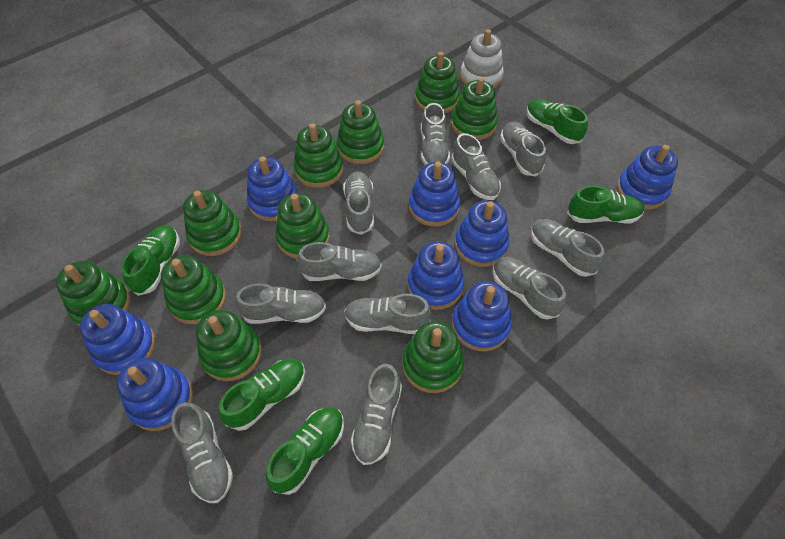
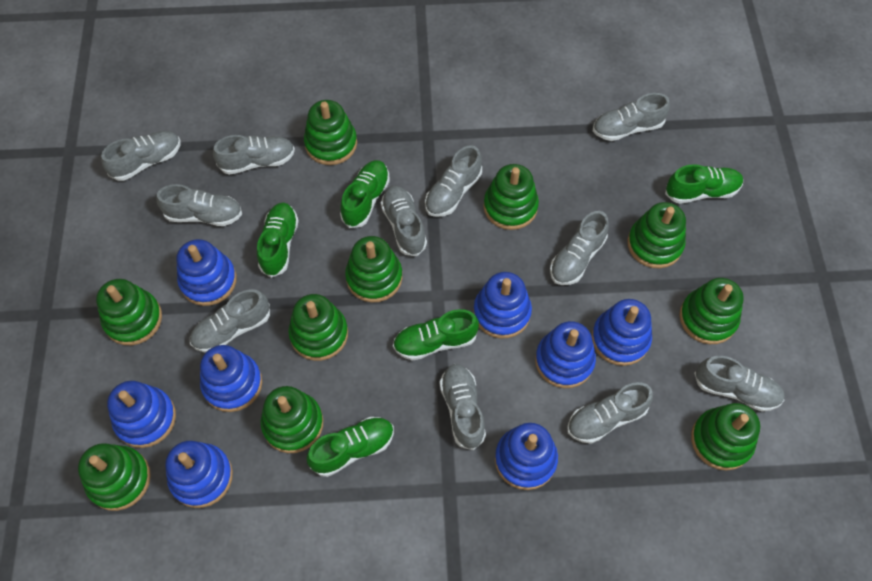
white stacking toy: 1 -> 0

